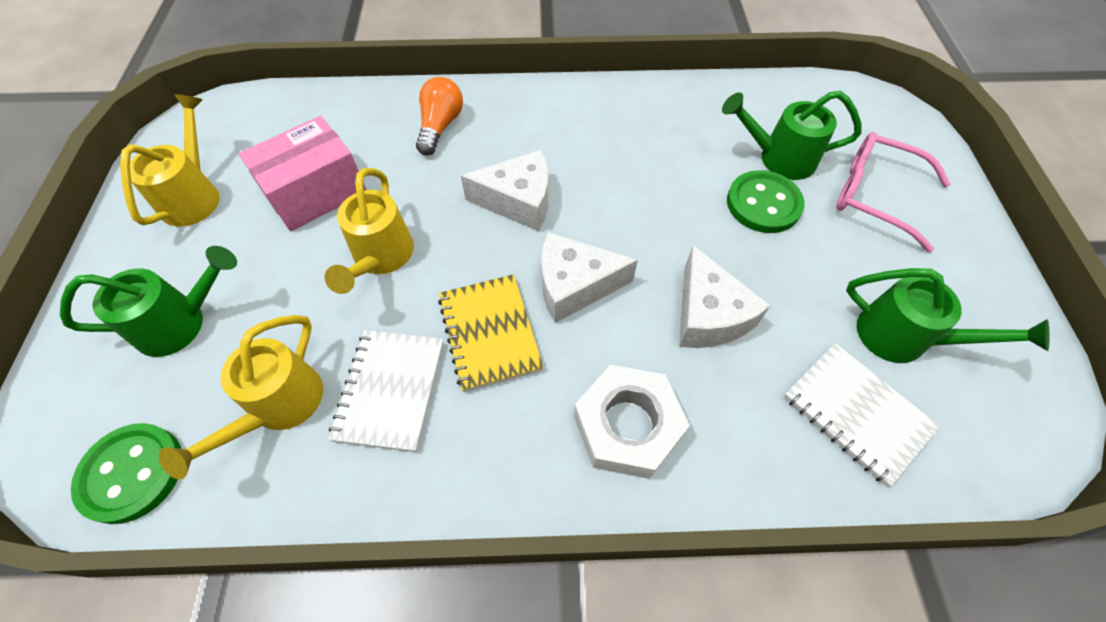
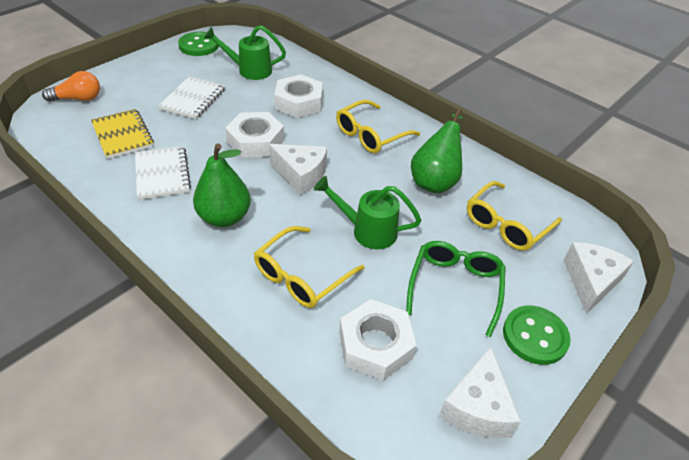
green glasses: 0 -> 1
green pear: 0 -> 2
green watering can: 3 -> 2
pink box: 1 -> 0
pink glasses: 1 -> 0
white nut: 1 -> 3
yellow glasses: 0 -> 3
yellow watering can: 3 -> 0

